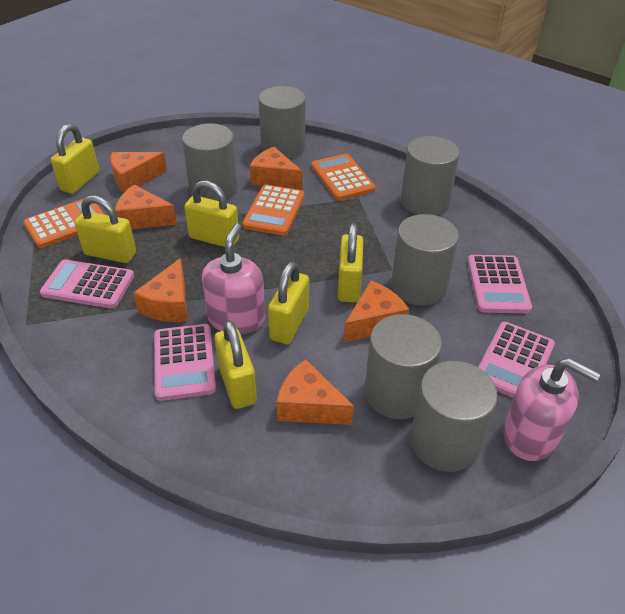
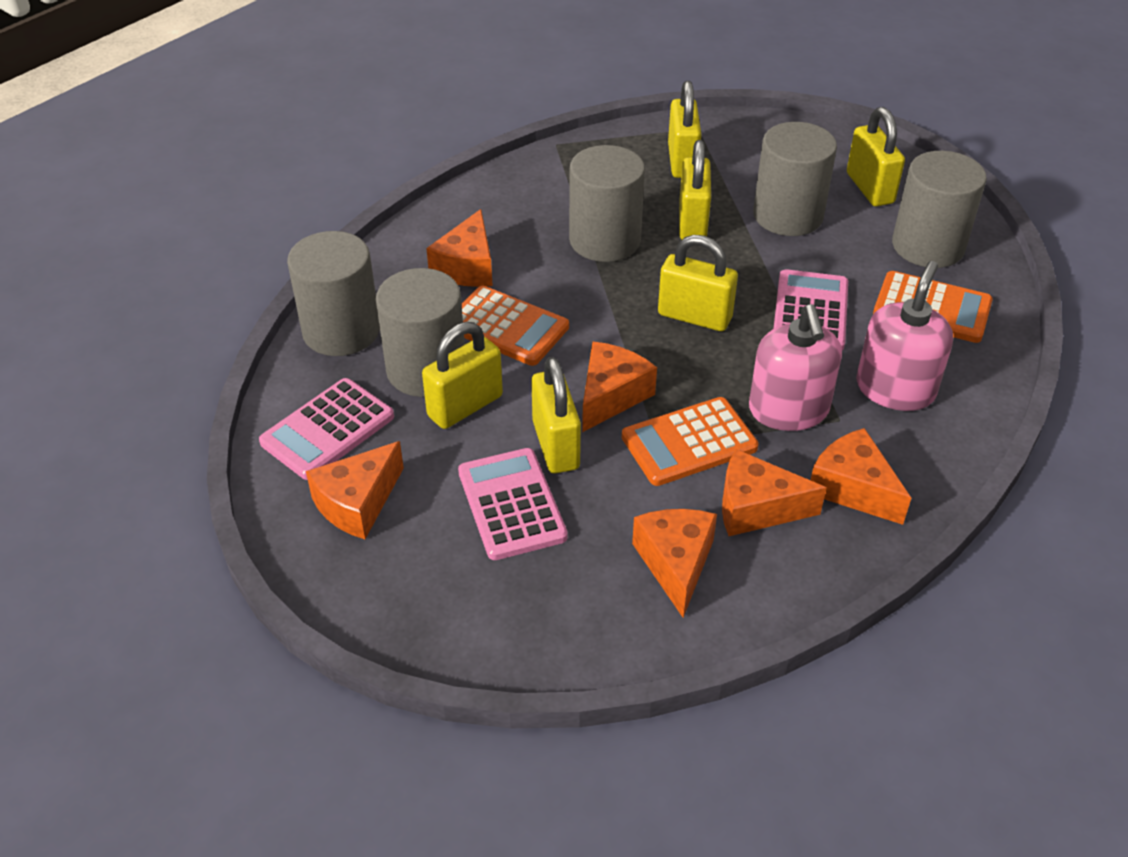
grey cylinder: 6 -> 5
pink calculator: 4 -> 3

